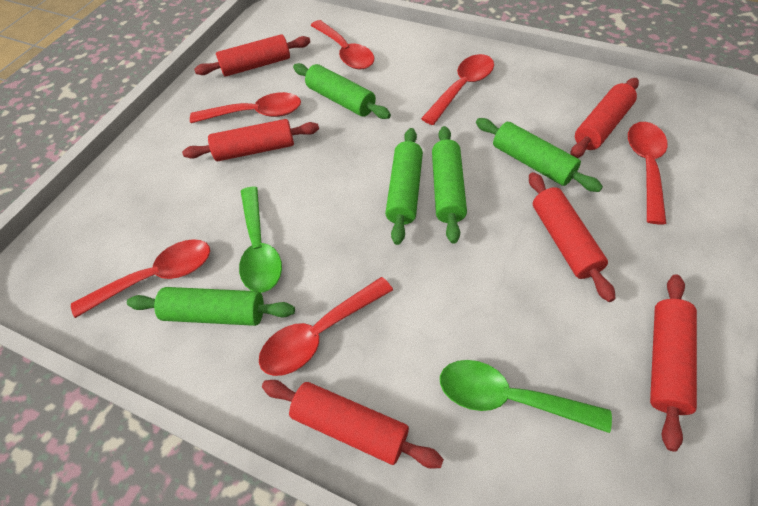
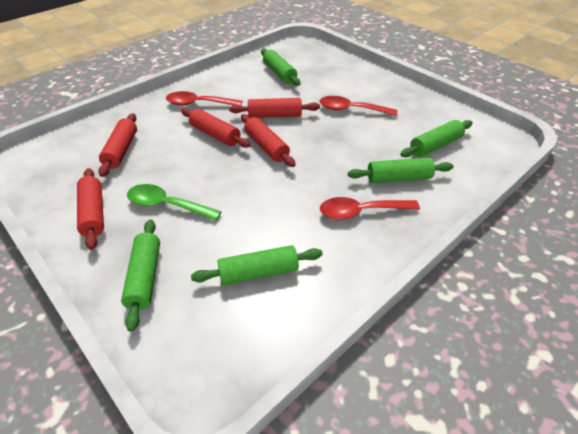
green spoon: 2 -> 1
red rolling pin: 6 -> 5
red spoon: 6 -> 3

